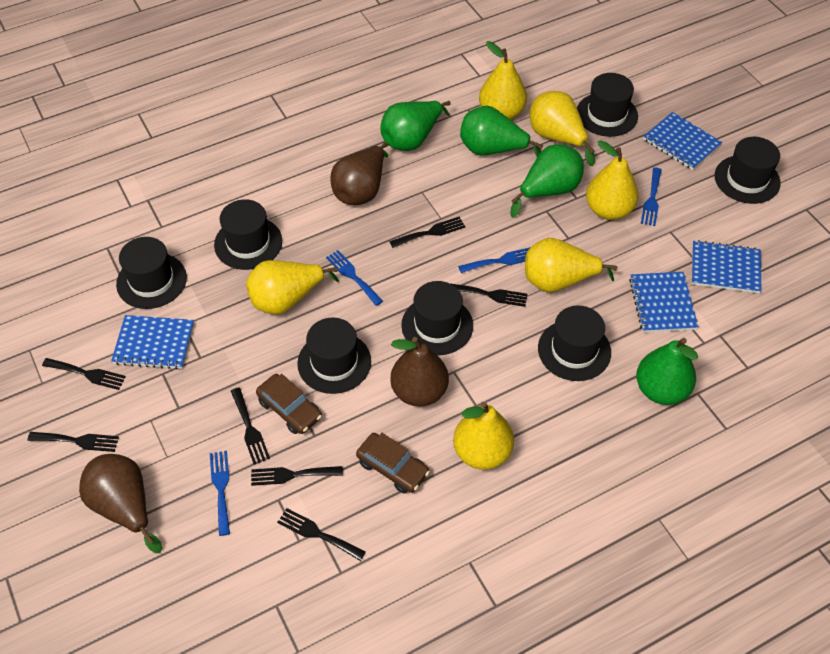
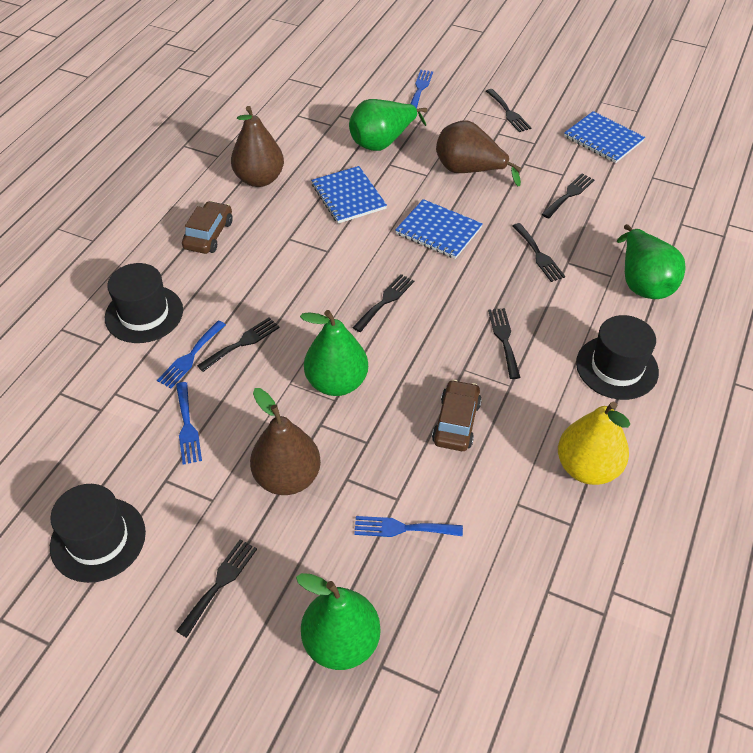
black hat: 7 -> 3
blue notebook: 4 -> 3
yellow pear: 6 -> 1

